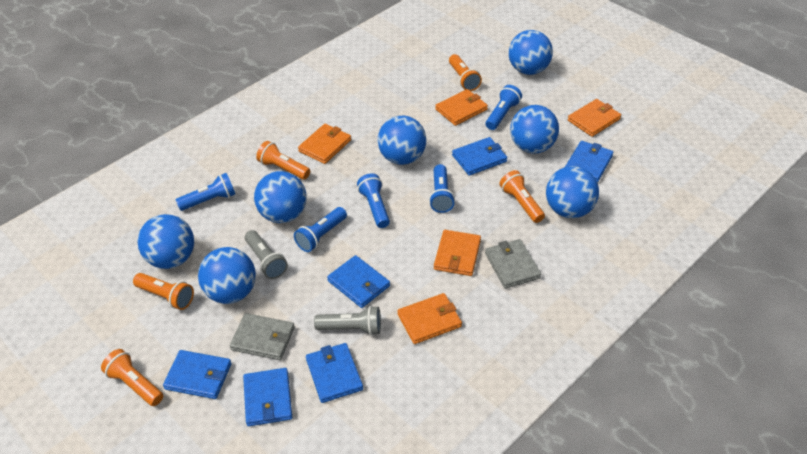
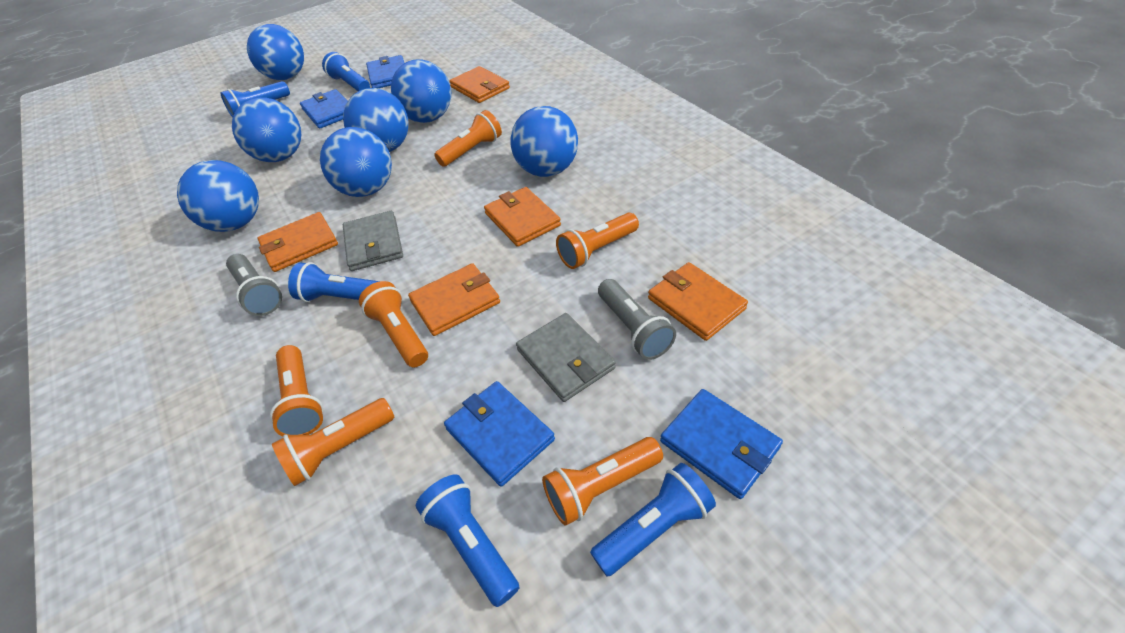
blue wallet: 6 -> 4
orange flashlight: 5 -> 6

